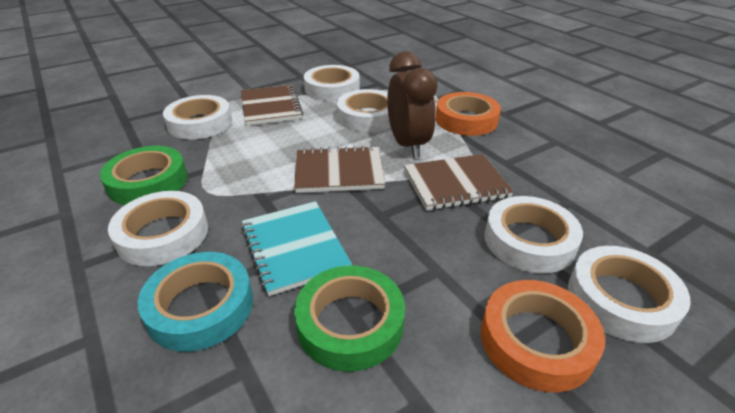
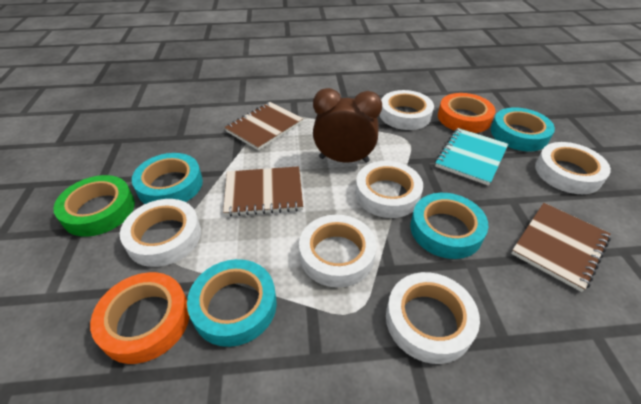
green tape: 2 -> 1
turquoise tape: 1 -> 4

